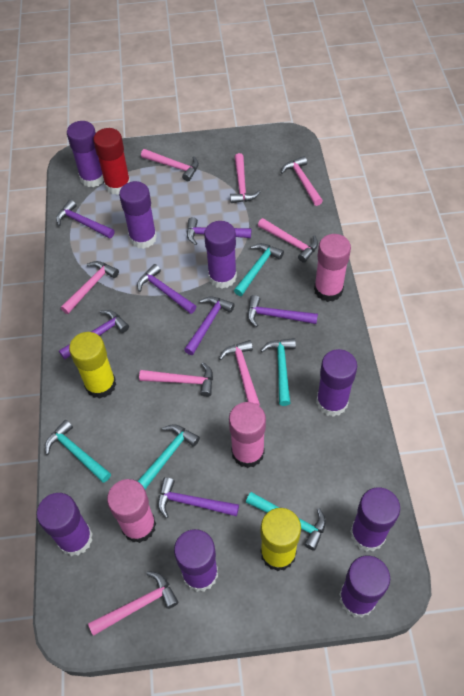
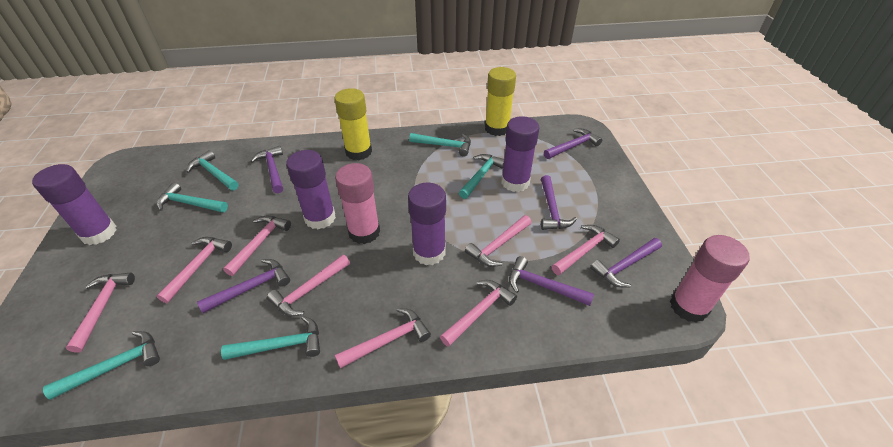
pink glue stick: 3 -> 2
purple glue stick: 8 -> 4
purple hammer: 7 -> 6
red glue stick: 1 -> 0
turquoise hammer: 5 -> 6

